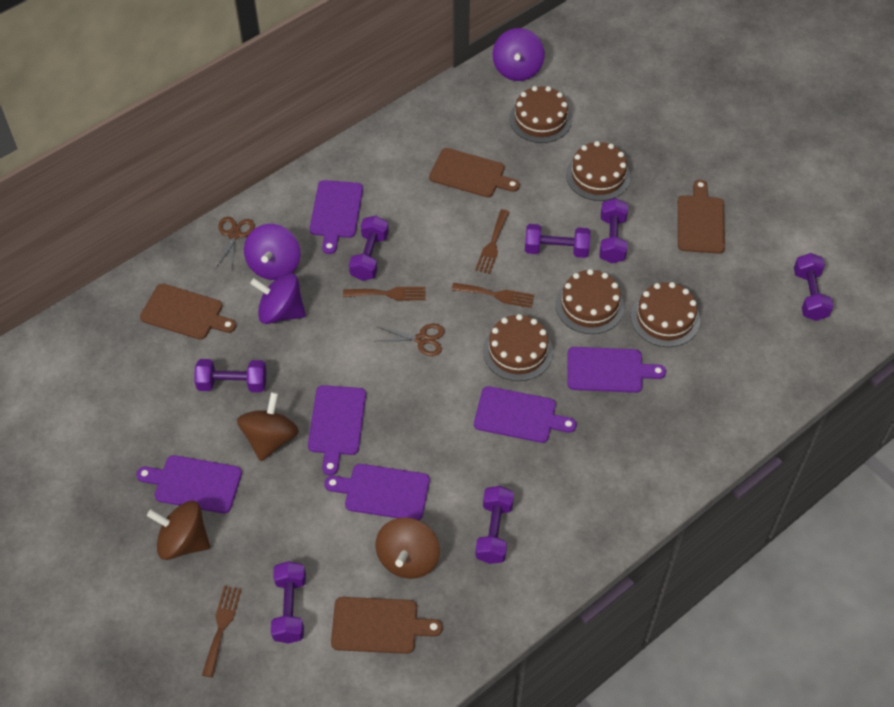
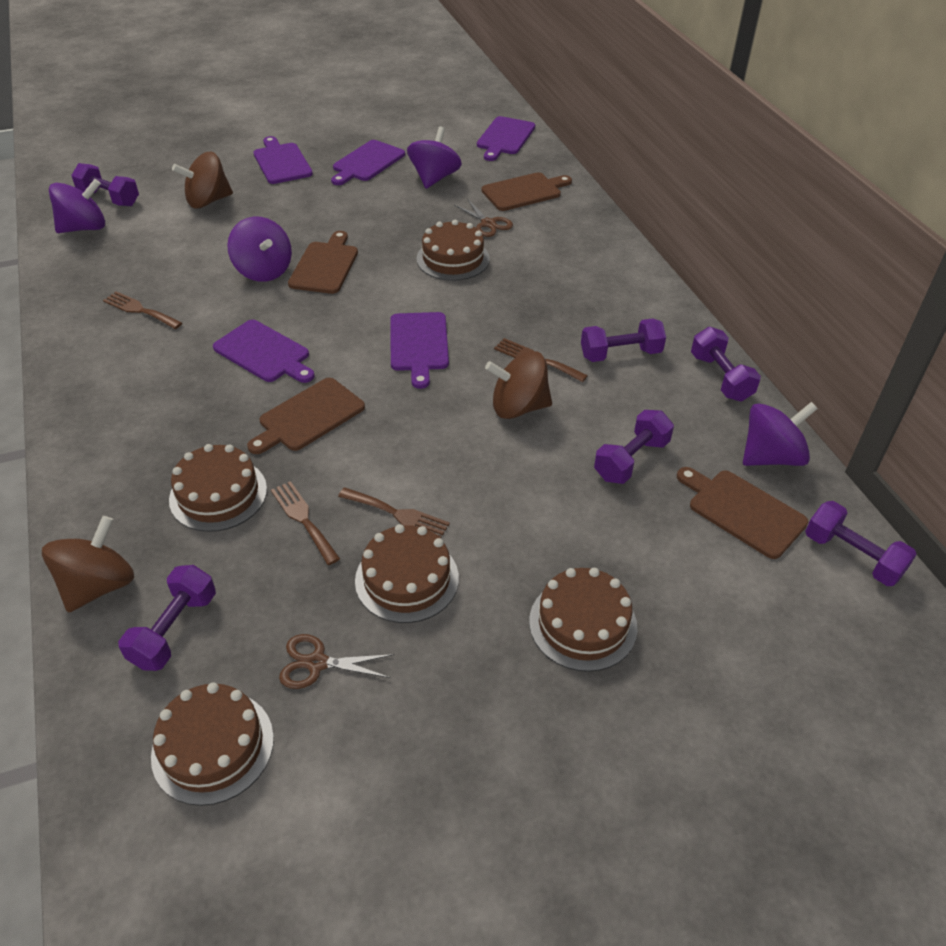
purple cutting board: 6 -> 5
purple dumbbell: 7 -> 6
purple spinning top: 3 -> 4

